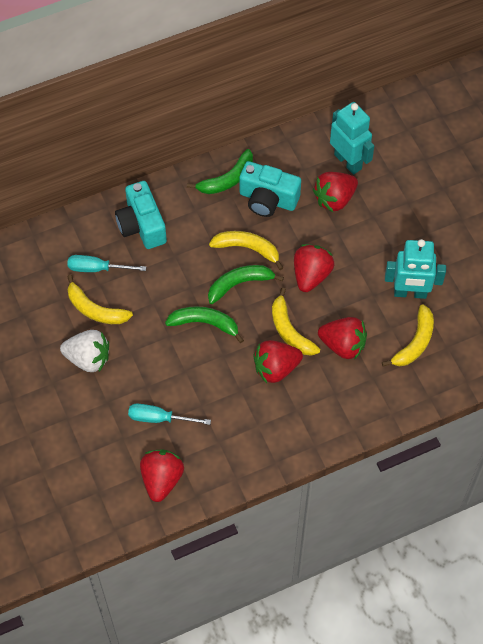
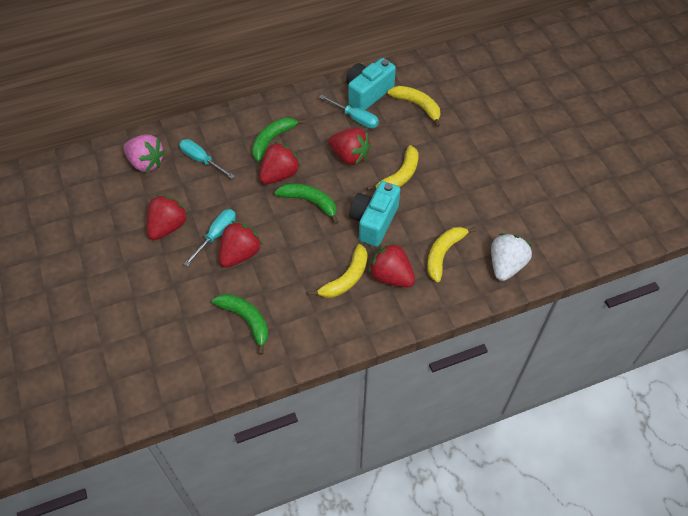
pink strawberry: 0 -> 1
turquoise robot: 2 -> 0
turquoise screwdriver: 2 -> 3

